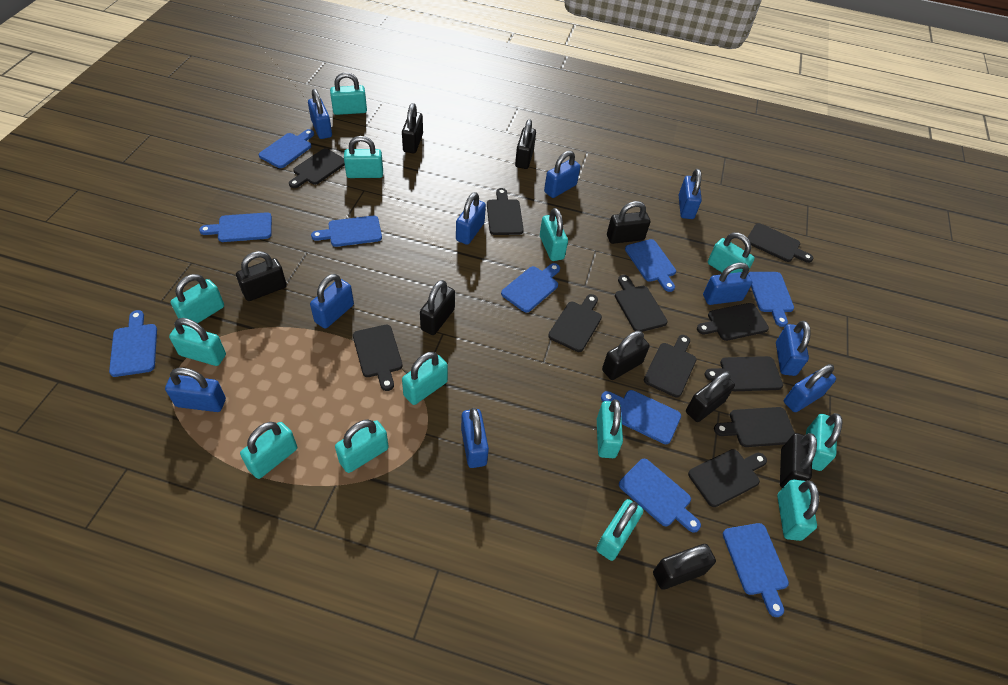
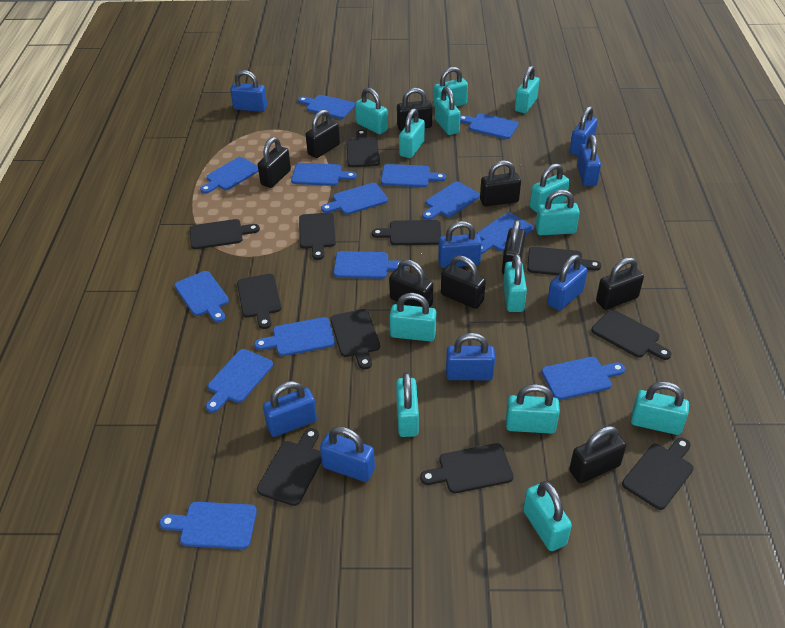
blue cutting board: 10 -> 14
blue padlock: 10 -> 8

